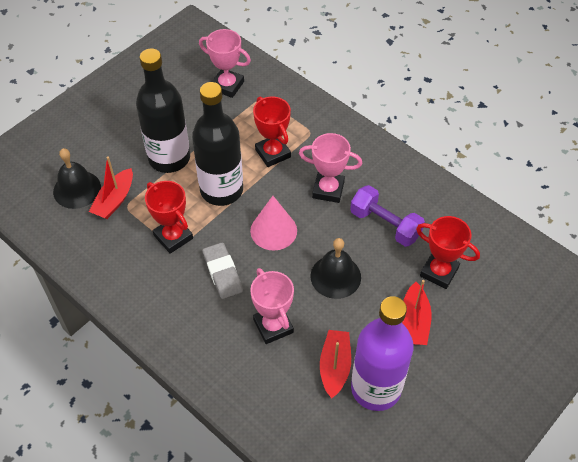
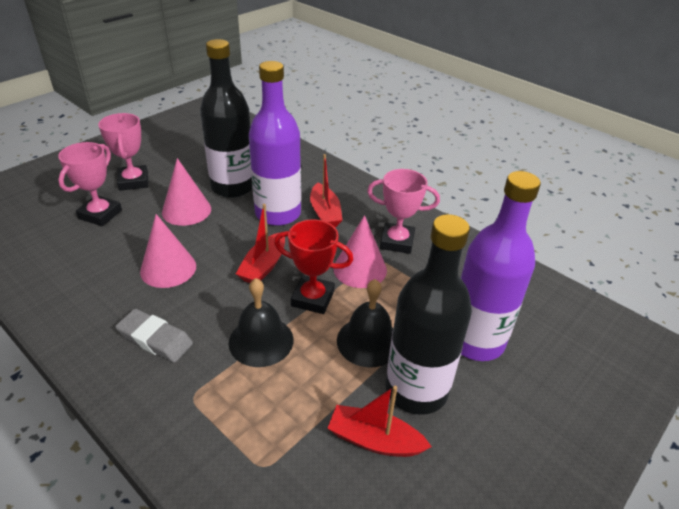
pink cone: 1 -> 3
purple bottle: 1 -> 2
purple dumbbell: 1 -> 0
red trophy: 3 -> 1

